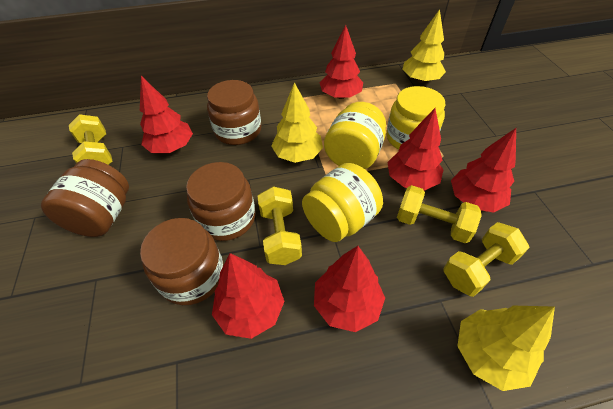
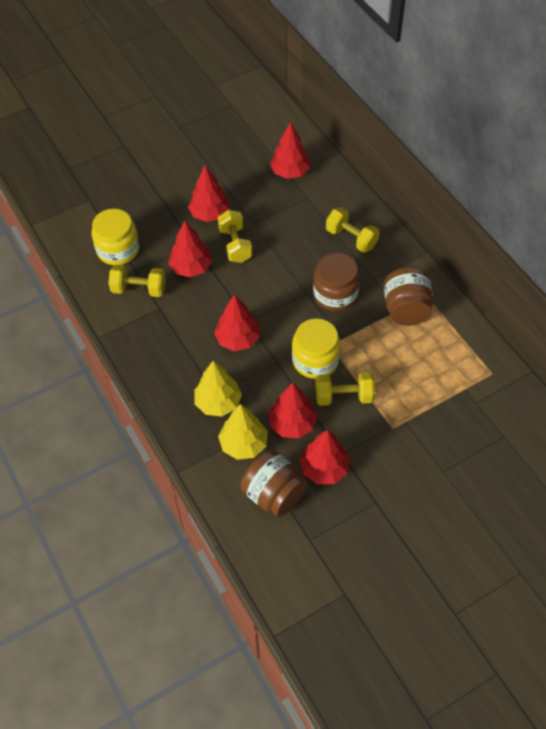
brown jar: 4 -> 3
yellow jar: 3 -> 2
yellow tree: 3 -> 2

